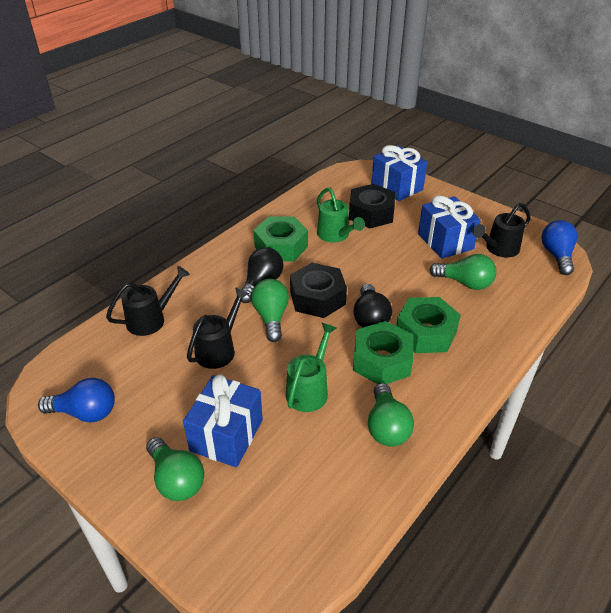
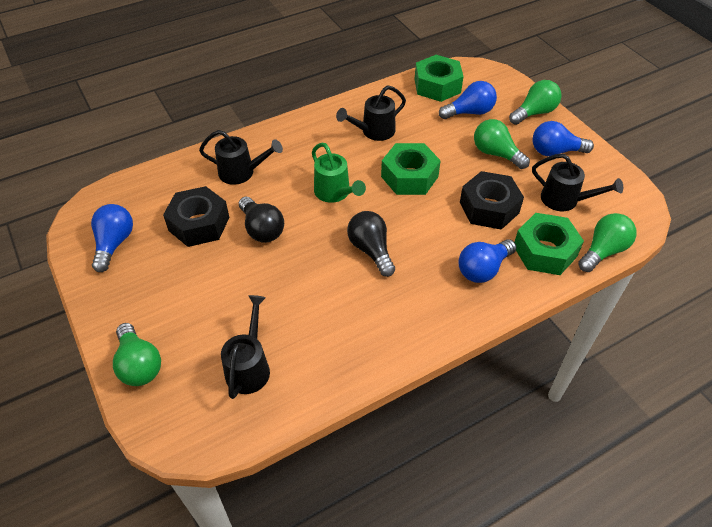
black watering can: 3 -> 4
blue gift: 3 -> 0
blue light bulb: 2 -> 4
green watering can: 2 -> 1

